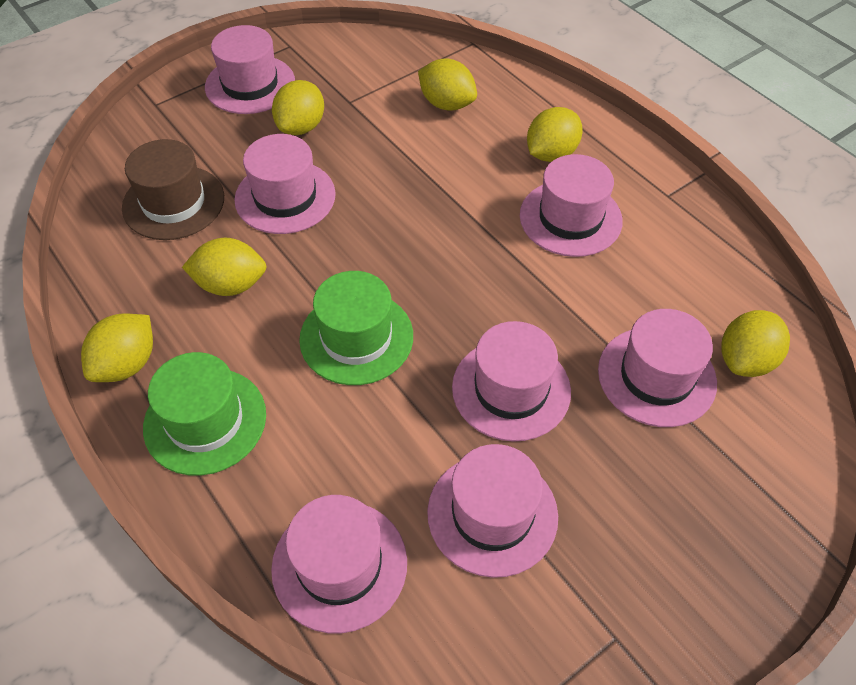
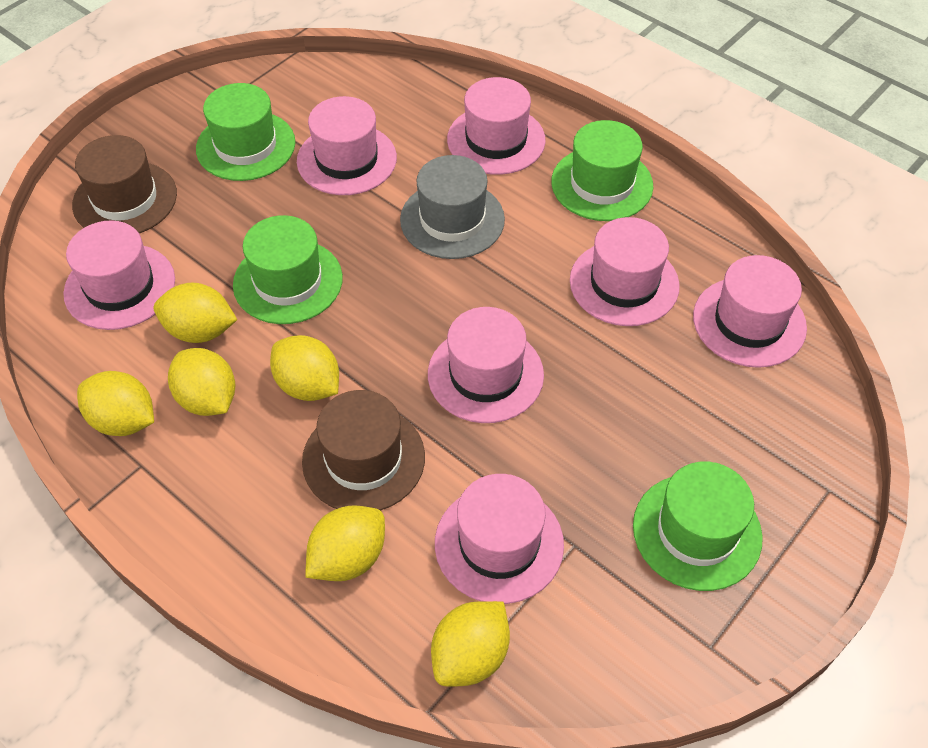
brown hat: 1 -> 2
green hat: 2 -> 4
grey hat: 0 -> 1

